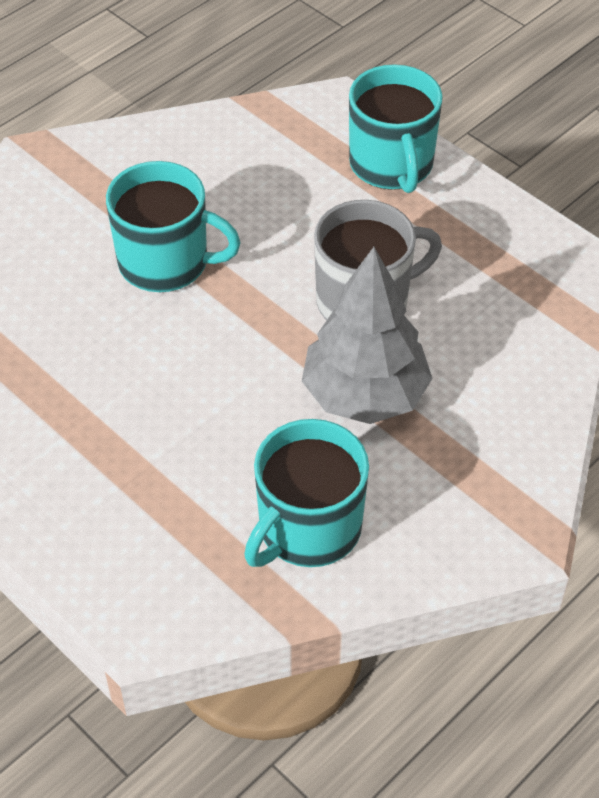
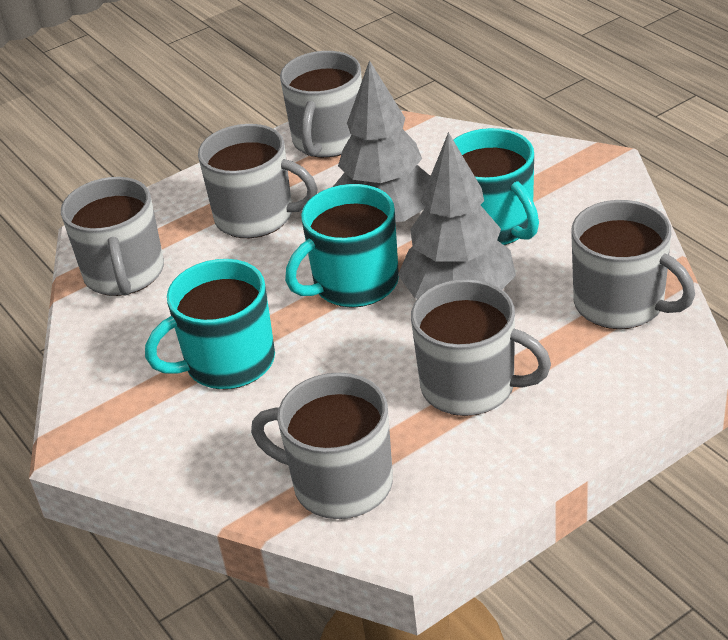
grey mug: 1 -> 6
grey tree: 1 -> 2

